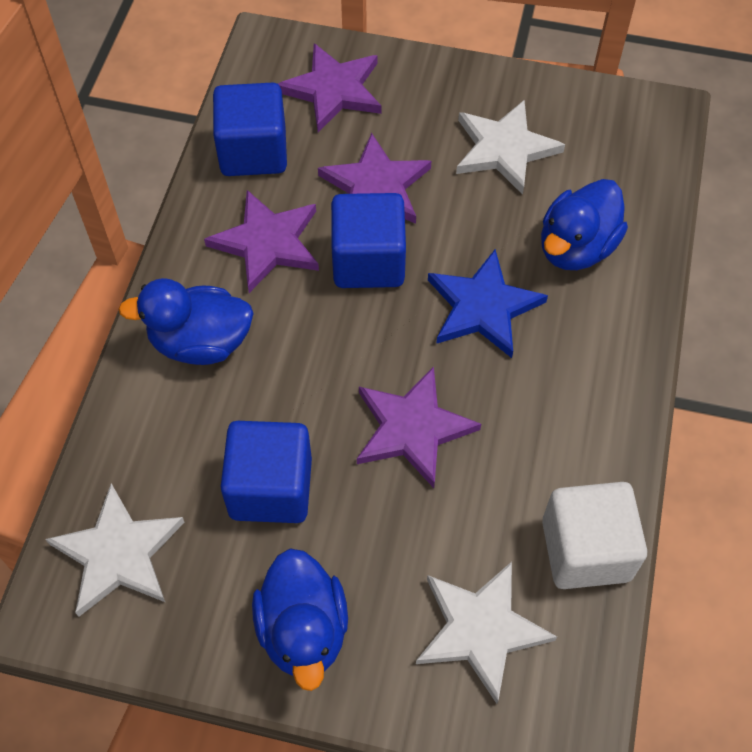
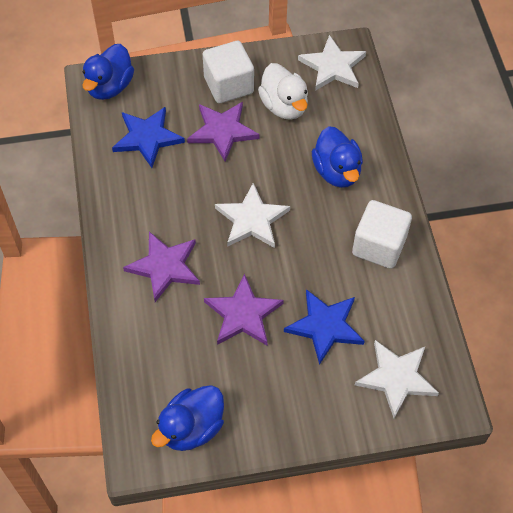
blue cube: 3 -> 0
blue star: 1 -> 2
purple star: 4 -> 3
white cube: 1 -> 2
white duck: 0 -> 1

